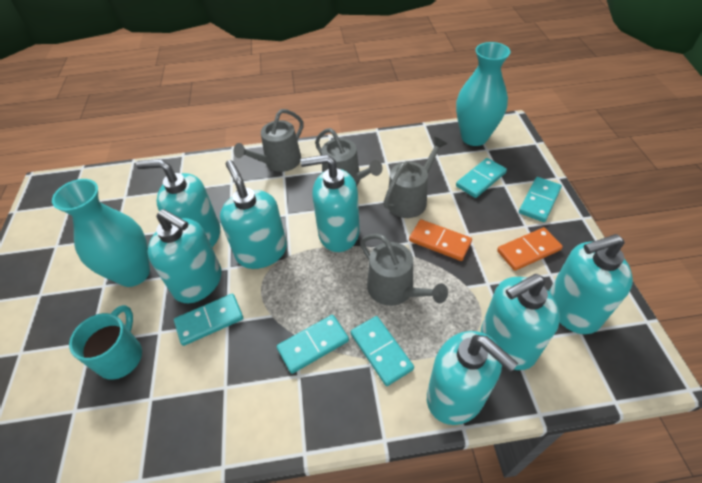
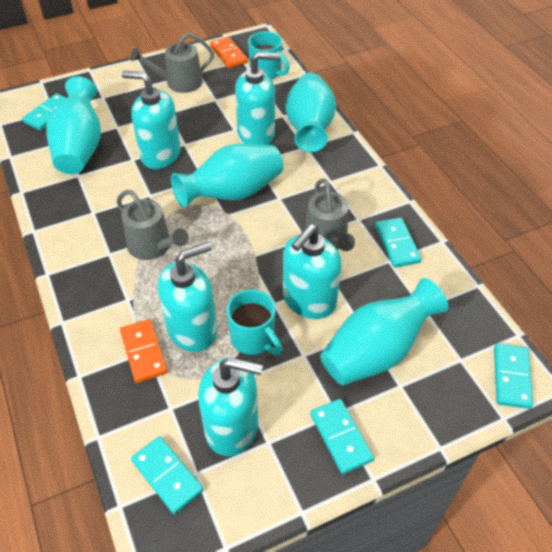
grey watering can: 4 -> 3
turquoise mug: 1 -> 2
turquoise soap dispenser: 7 -> 5
turquoise vase: 2 -> 4

